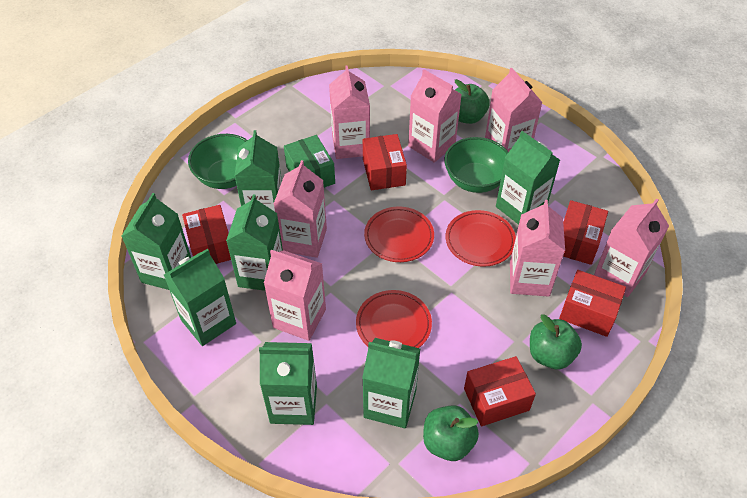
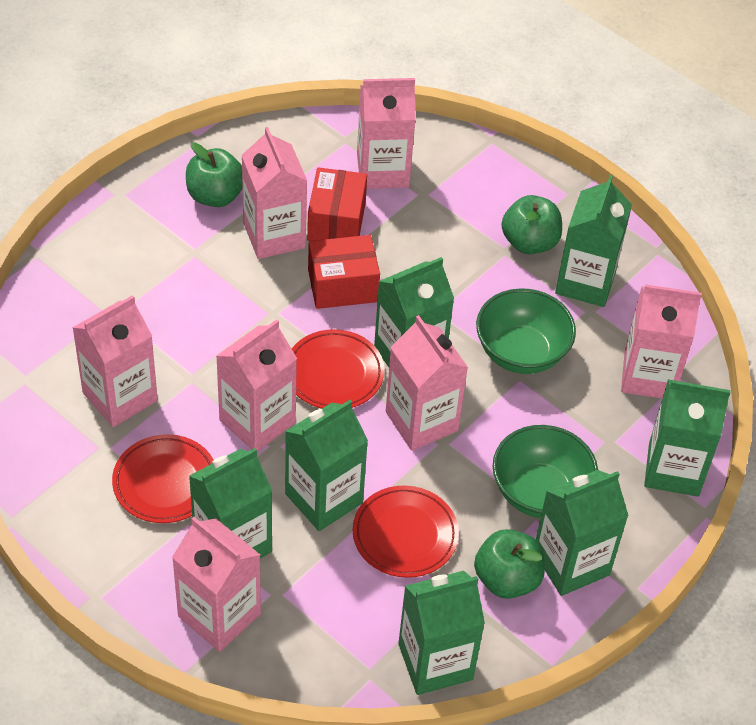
green box: 1 -> 0
red box: 5 -> 2

